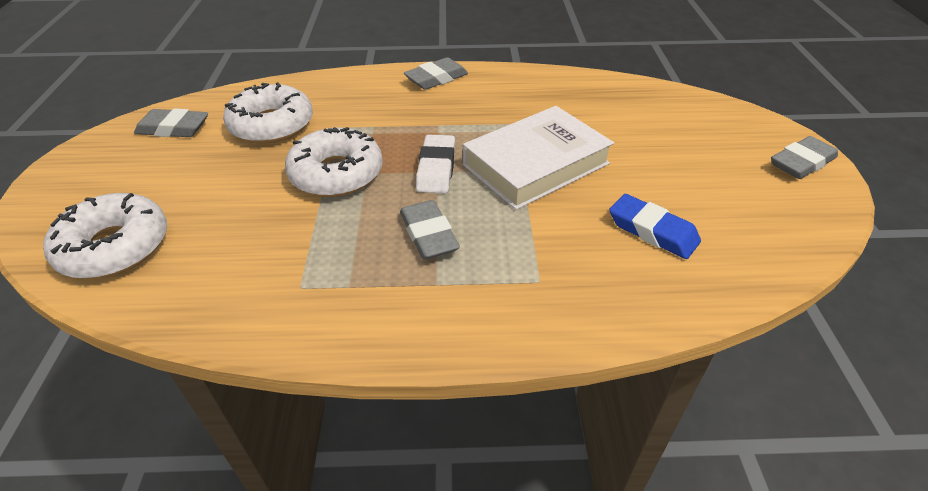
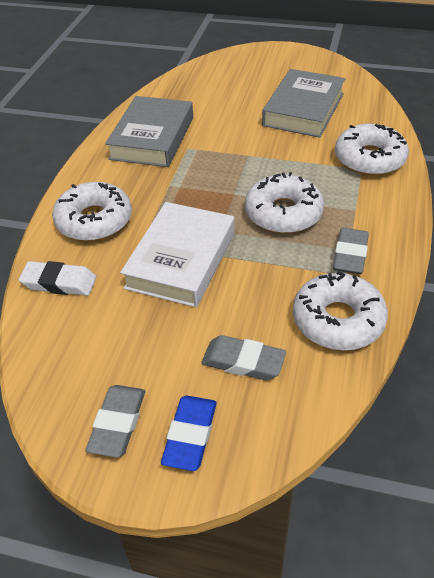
grey book: 0 -> 2
grey eraser: 4 -> 3
white donut: 3 -> 4

